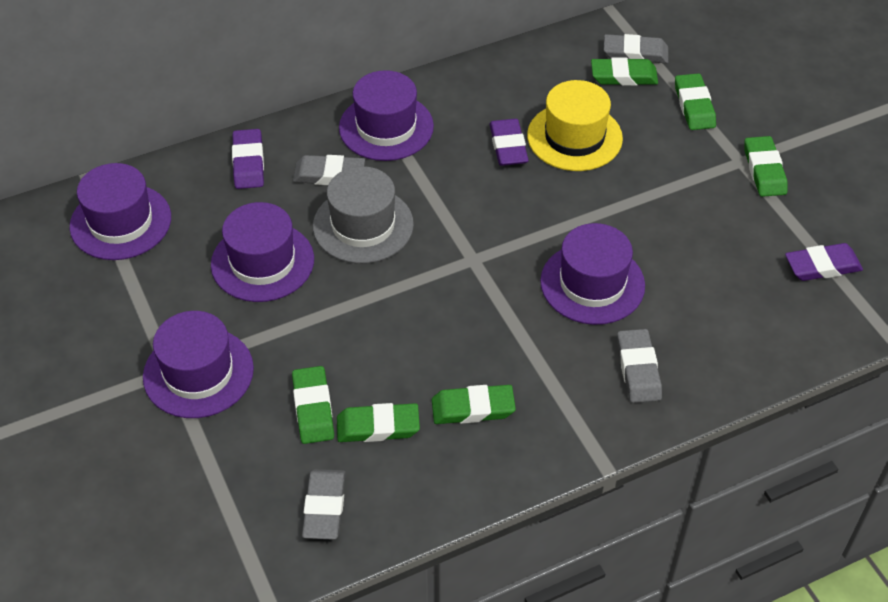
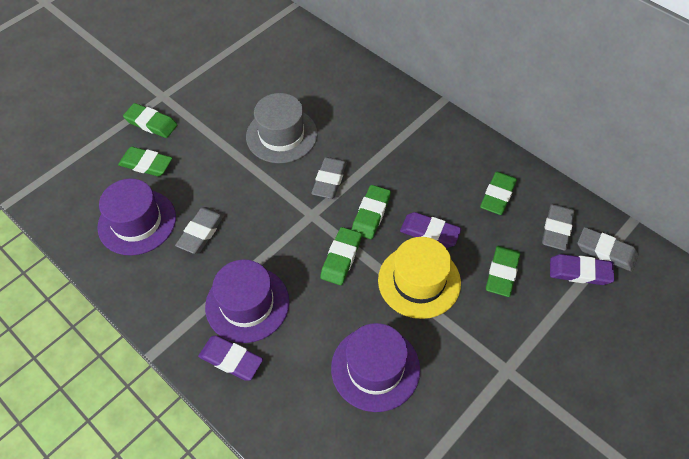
purple hat: 5 -> 3

